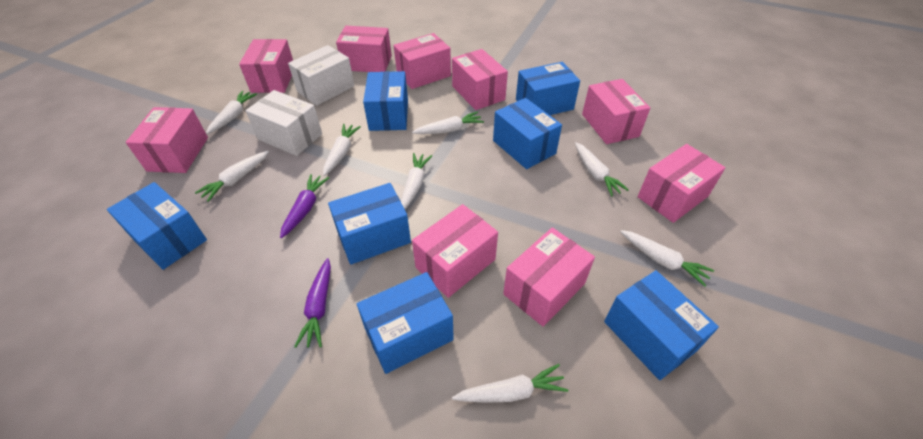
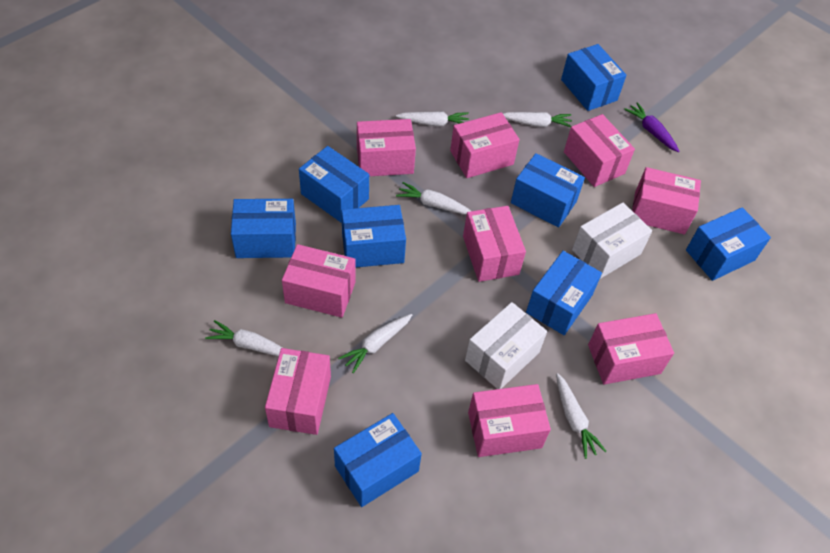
blue box: 7 -> 8
purple carrot: 2 -> 1
white carrot: 8 -> 6

